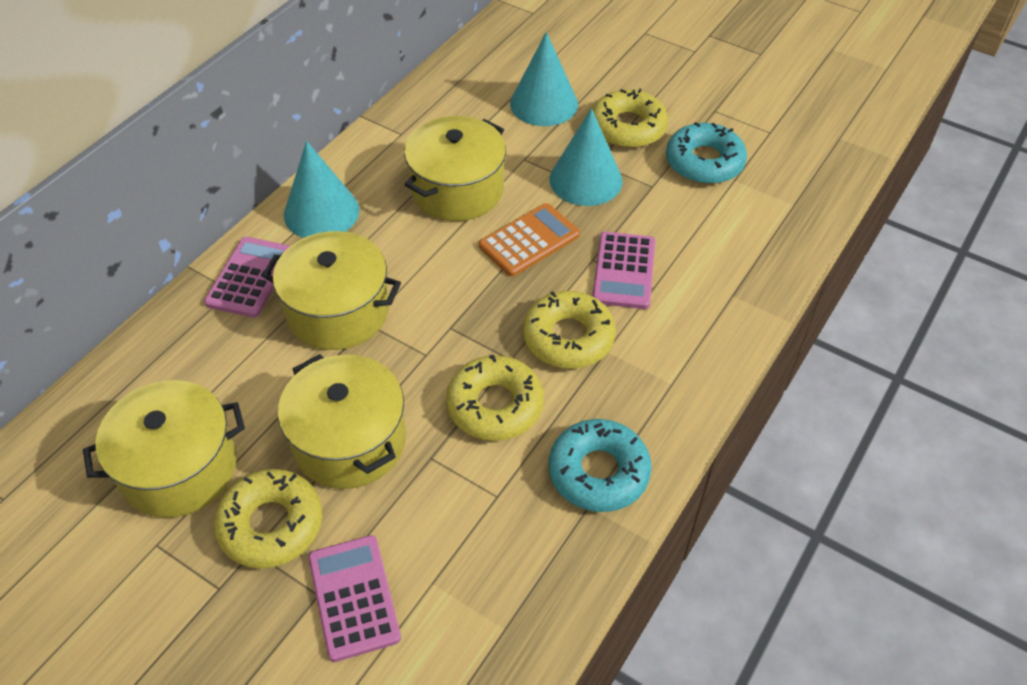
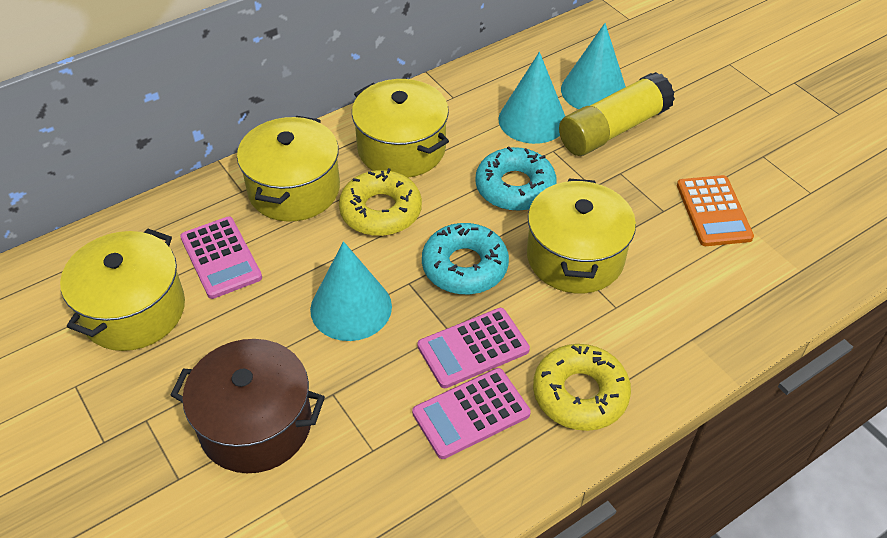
brown pot: 0 -> 1
yellow donut: 4 -> 2
yellow glue stick: 0 -> 1

